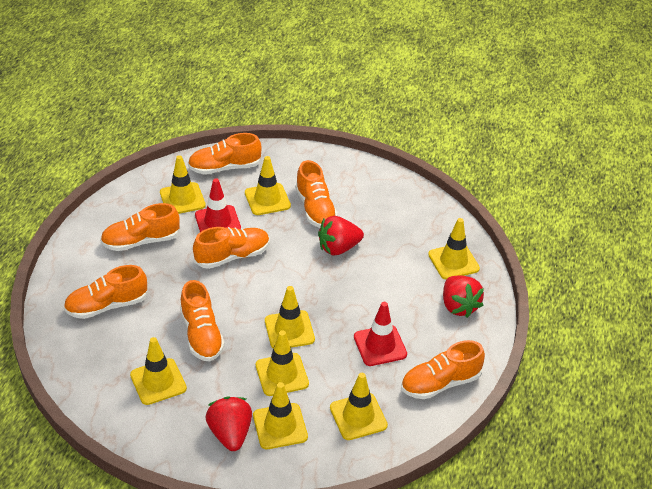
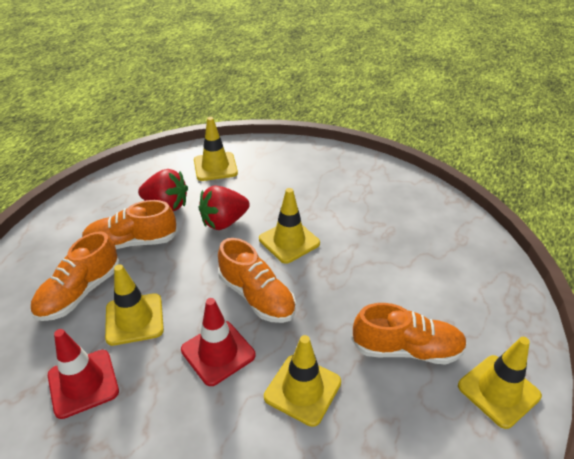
orange shoe: 7 -> 4
red strawberry: 3 -> 2
yellow traffic cone: 8 -> 5

